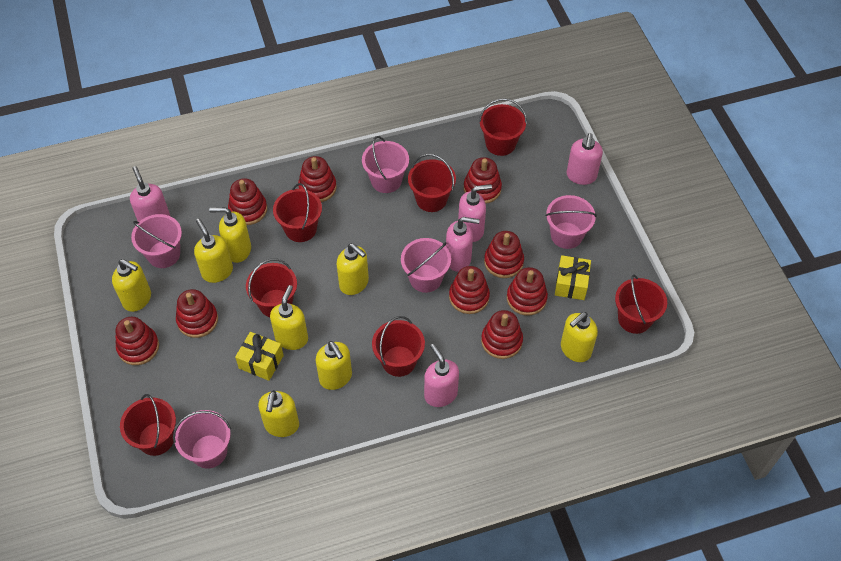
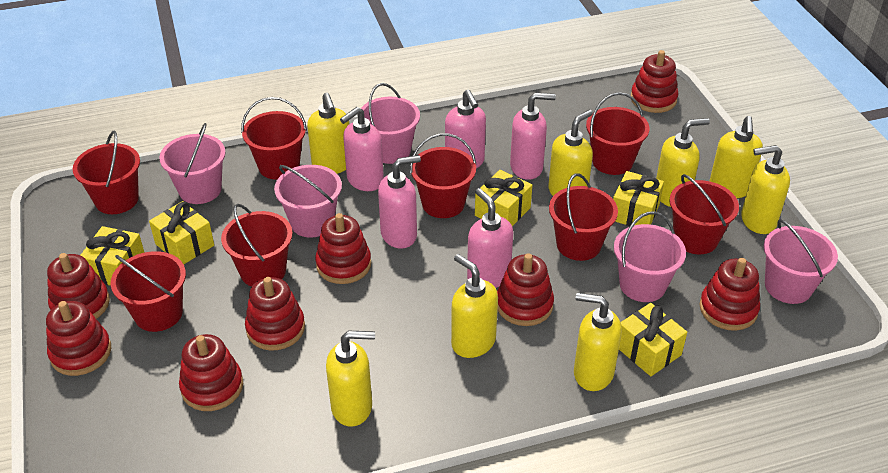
red bucket: 7 -> 8
red stacking toy: 9 -> 8
yellow gift: 2 -> 5

